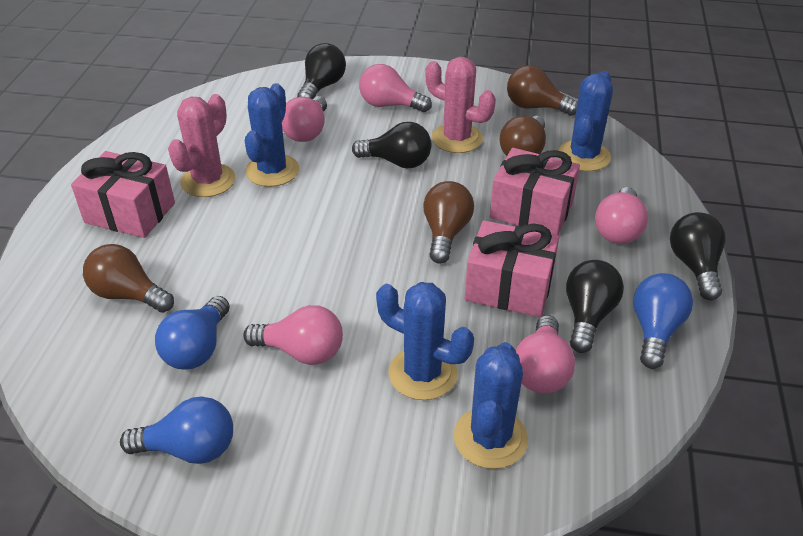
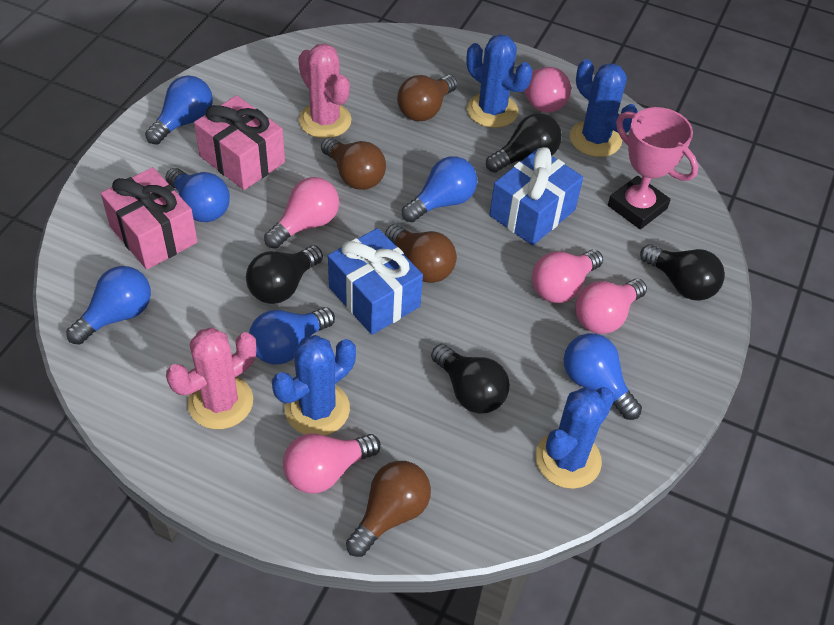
blue gift: 0 -> 2
blue light bulb: 3 -> 6
pink gift: 3 -> 2
pink trophy: 0 -> 1

